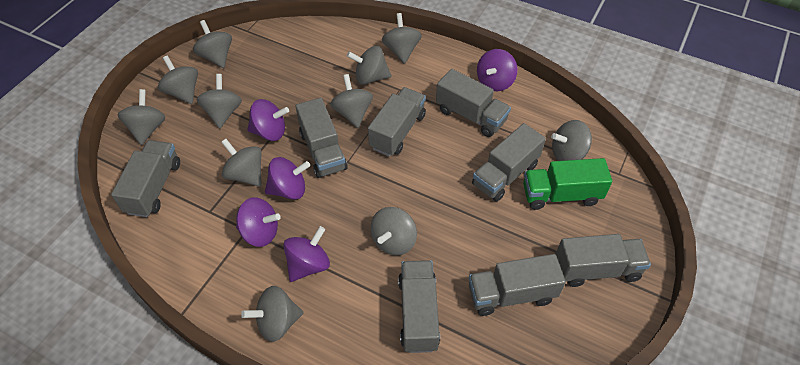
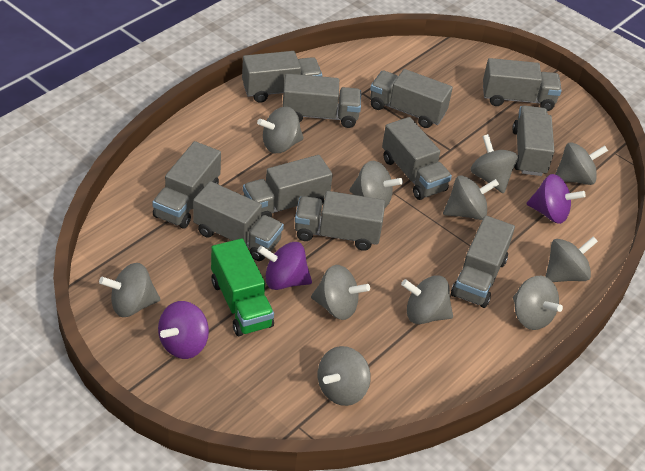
grey truck: 8 -> 11
purple spinning top: 5 -> 3

